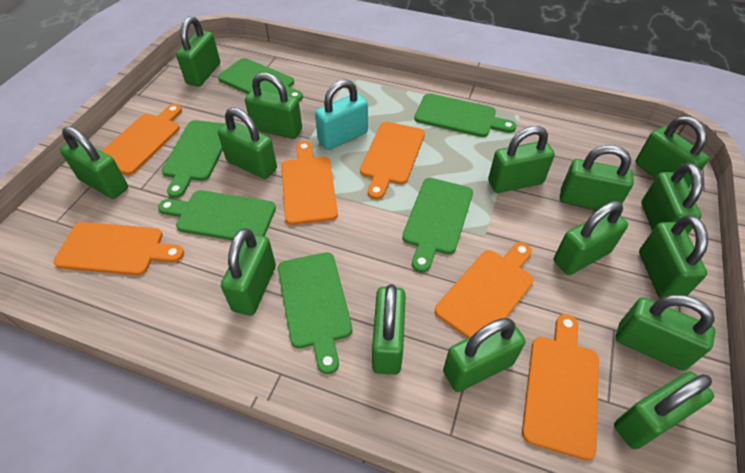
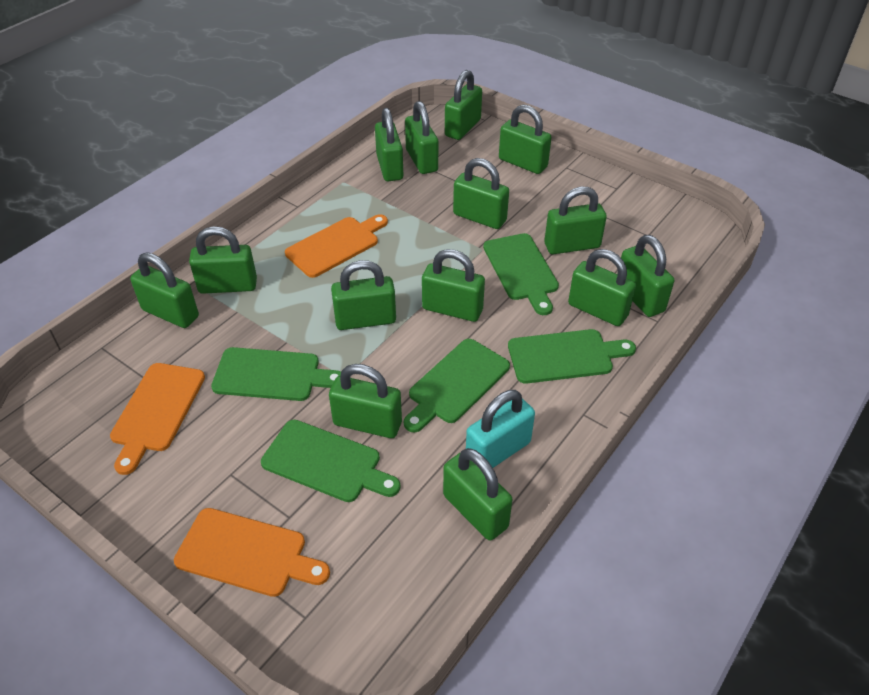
green cutting board: 6 -> 5
green padlock: 15 -> 14
orange cutting board: 6 -> 3

